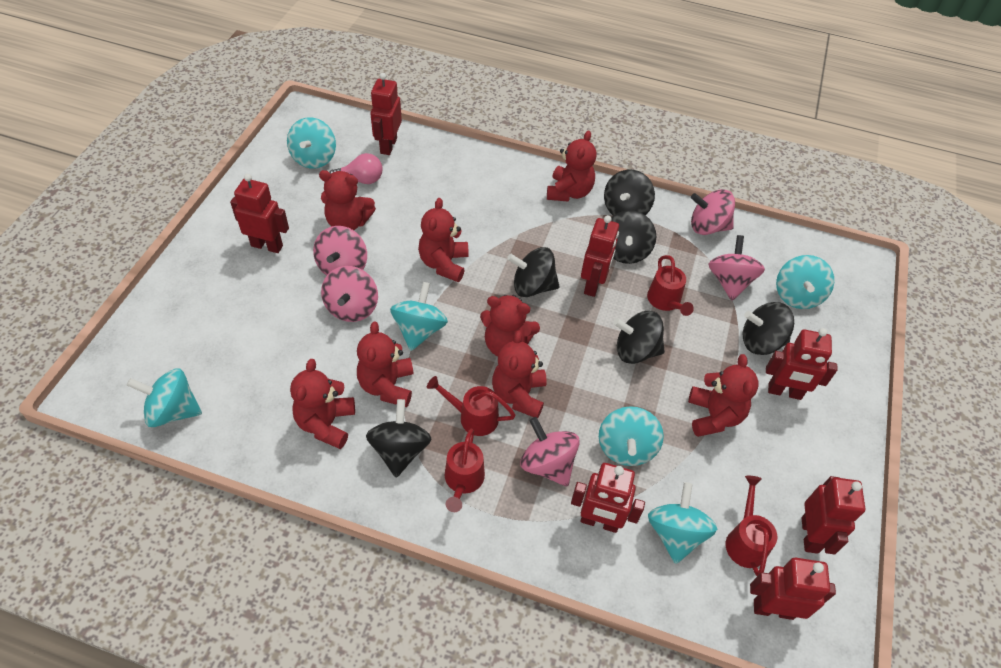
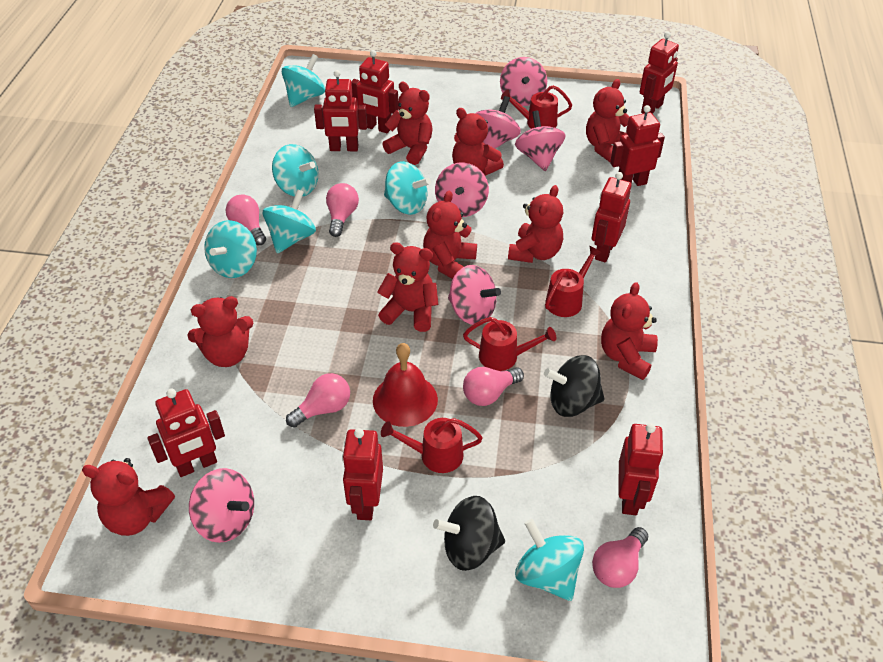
black spinning top: 6 -> 2
pink light bulb: 1 -> 5
pink spinning top: 5 -> 6
red bell: 0 -> 1
red robot: 7 -> 8
red teddy bear: 8 -> 9

